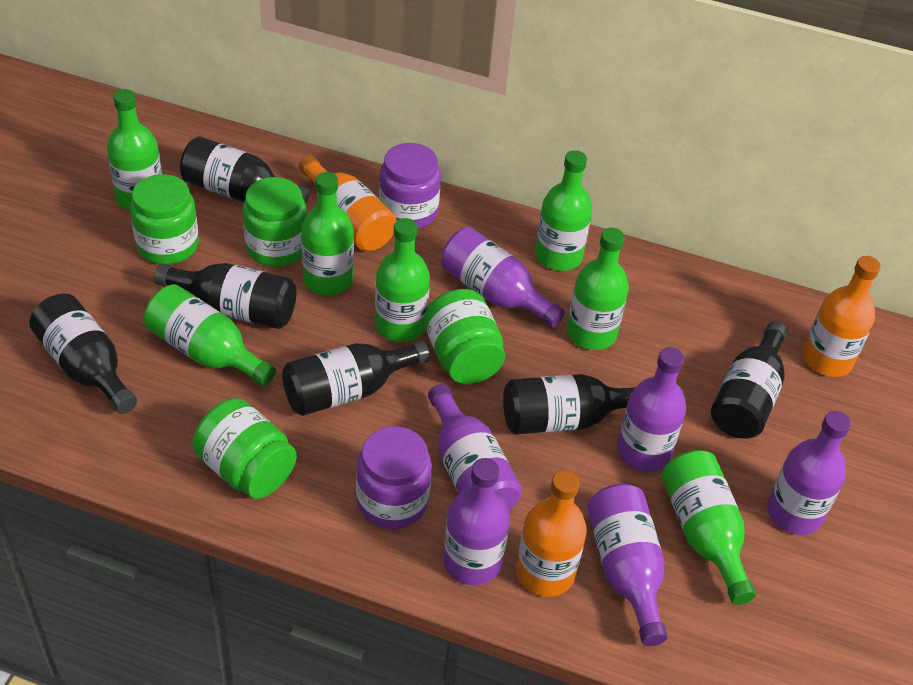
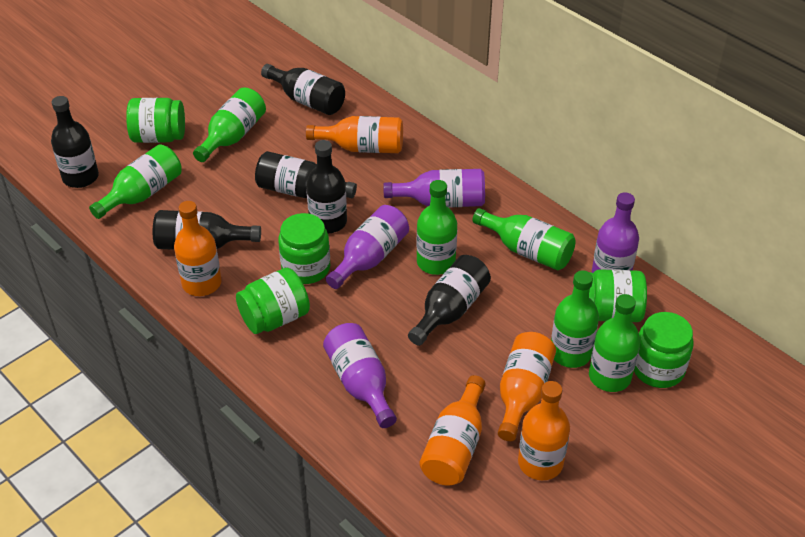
green bottle: 7 -> 6
green jar: 4 -> 5
orange bottle: 3 -> 5
purple bottle: 6 -> 4
purple jar: 2 -> 0

